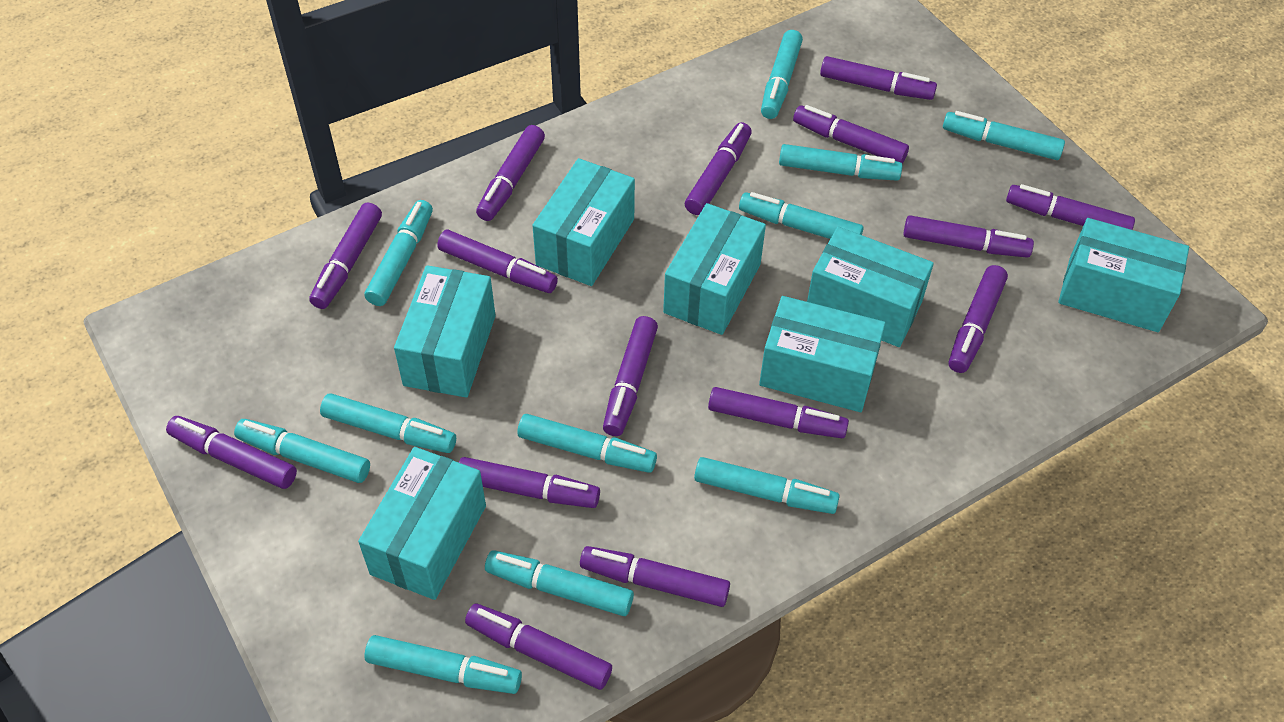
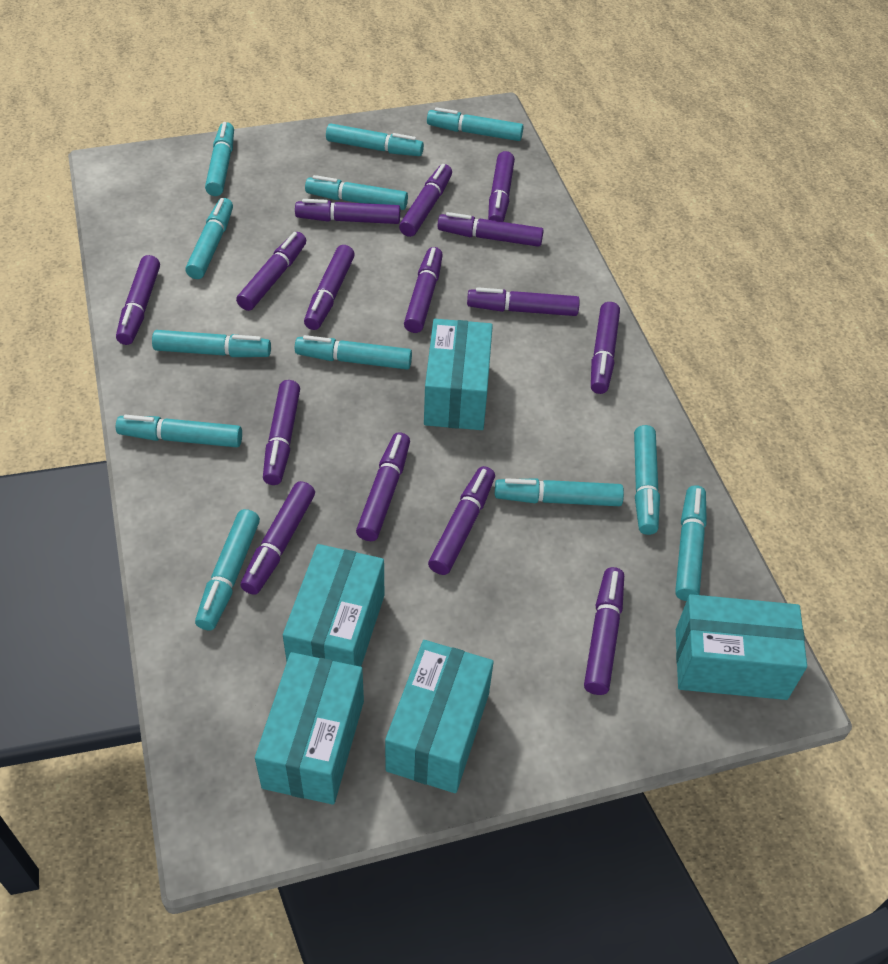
turquoise box: 7 -> 5
turquoise marker: 11 -> 12

